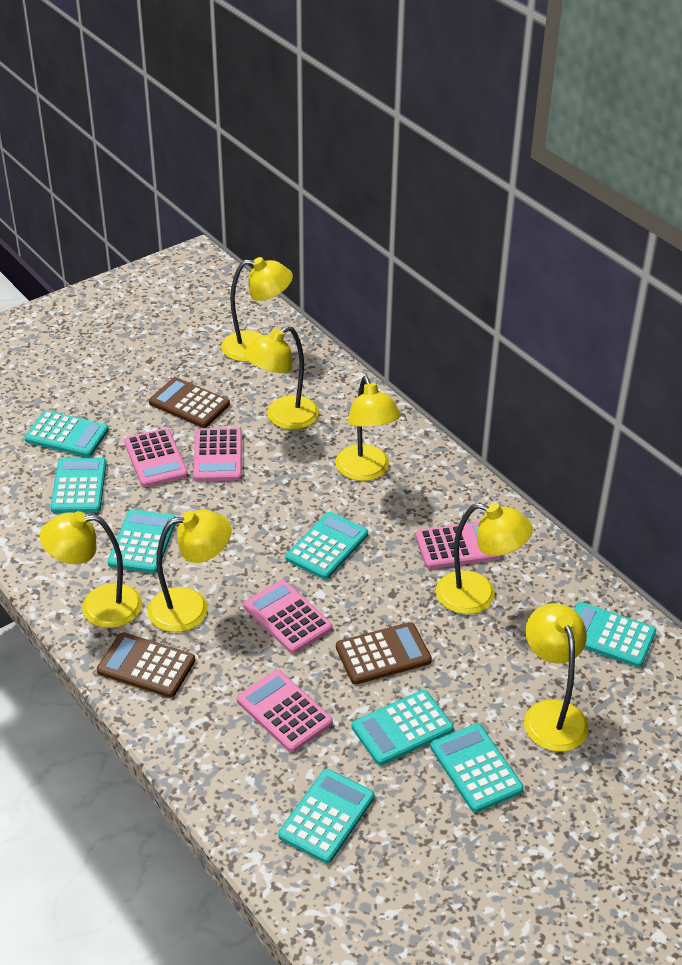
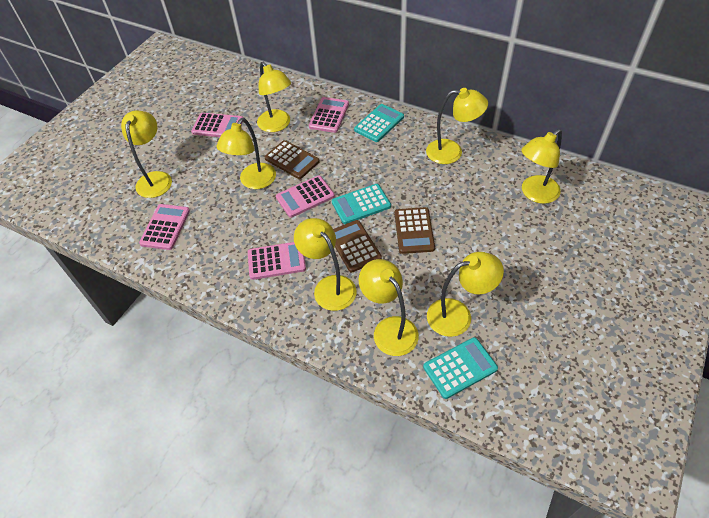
turquoise calculator: 8 -> 3
yellow lamp: 7 -> 8

